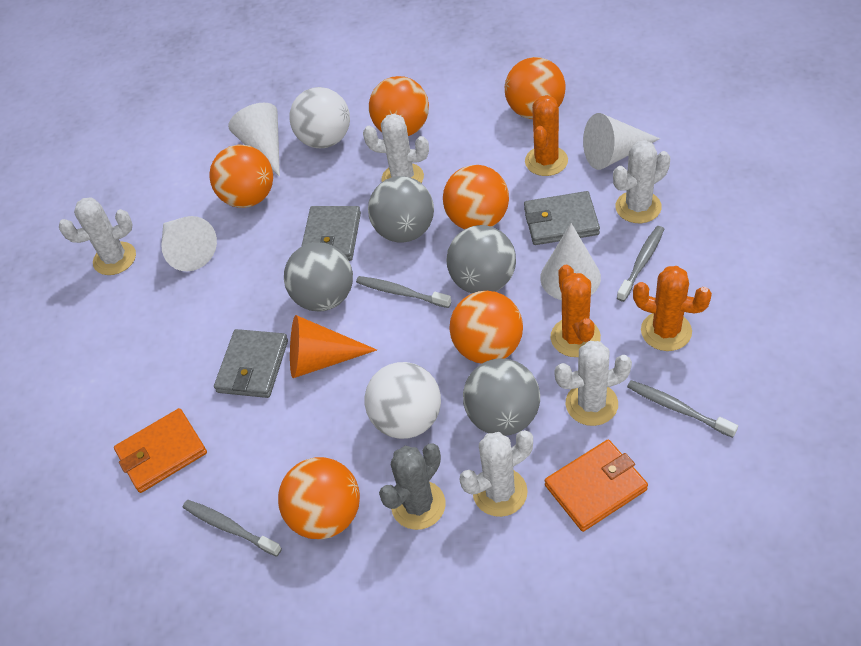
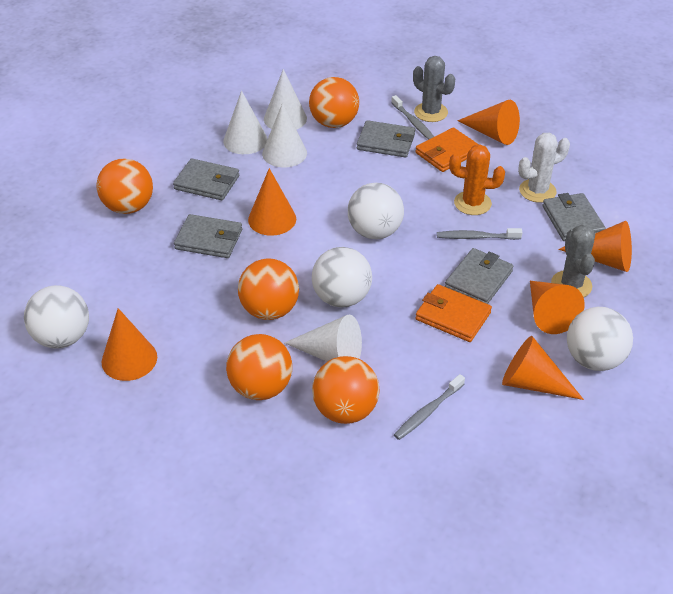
grey ball: 4 -> 0
grey cactus: 1 -> 2
grey toothbrush: 4 -> 3
grey wallet: 3 -> 5
orange ball: 6 -> 5
orange cactus: 3 -> 1
orange cone: 1 -> 6
white ball: 2 -> 4
white cactus: 5 -> 1

